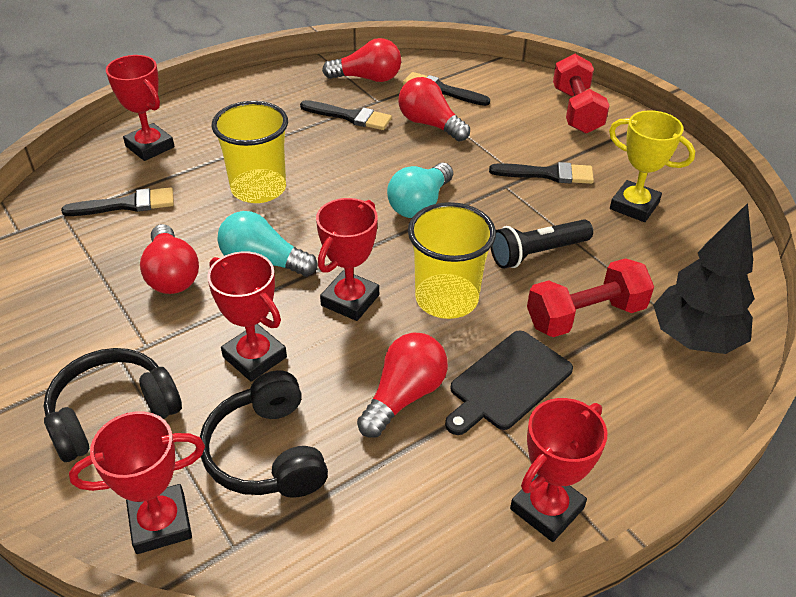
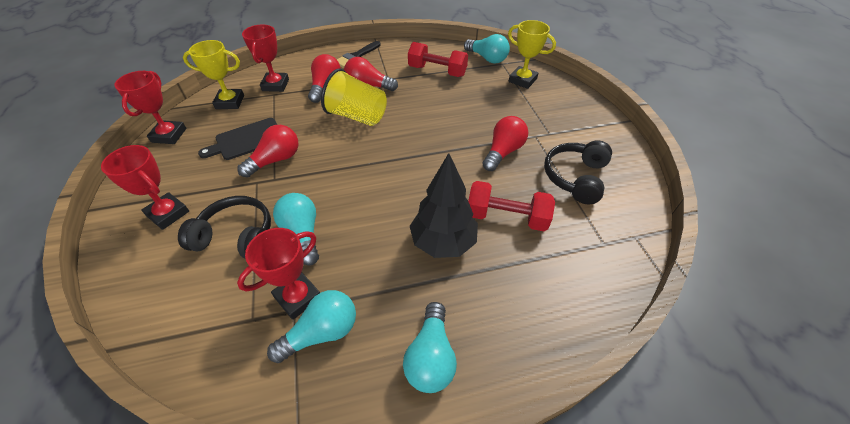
black brush: 4 -> 1
black flashlight: 1 -> 0
red trophy: 5 -> 4
turquoise light bulb: 2 -> 4
yellow cup: 2 -> 1
yellow trophy: 1 -> 2

